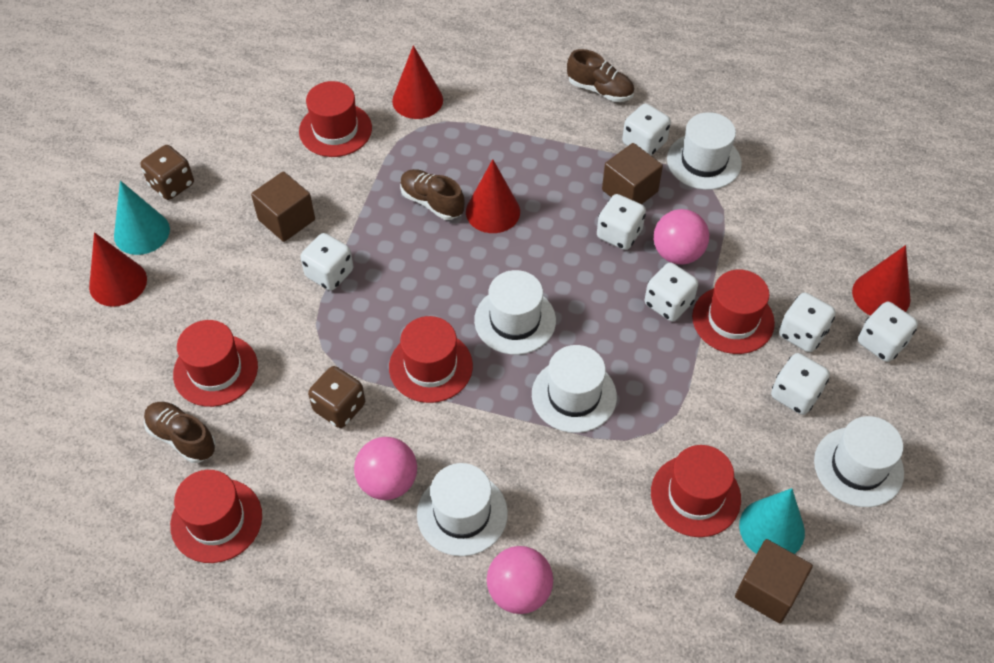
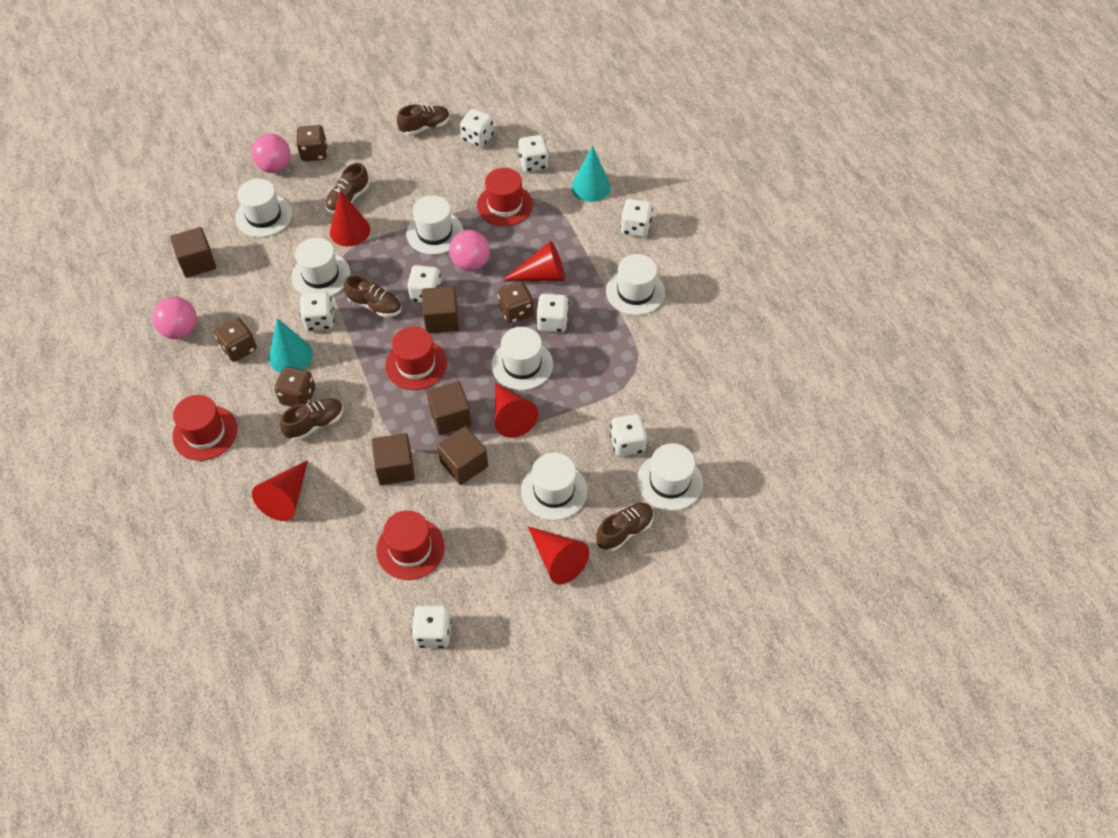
brown cube: 3 -> 5
brown dice: 2 -> 4
brown shoe: 3 -> 5
red cone: 4 -> 5
red hat: 6 -> 4
white dice: 7 -> 8
white hat: 5 -> 7

